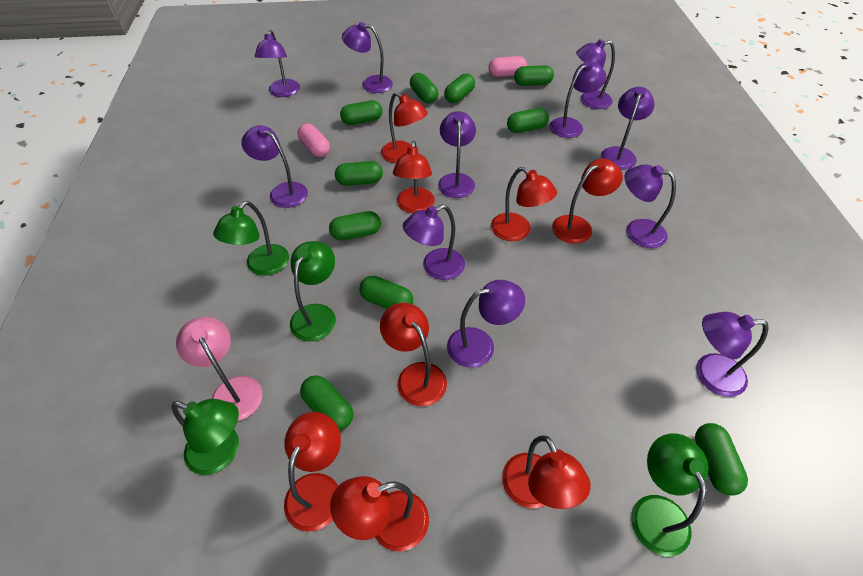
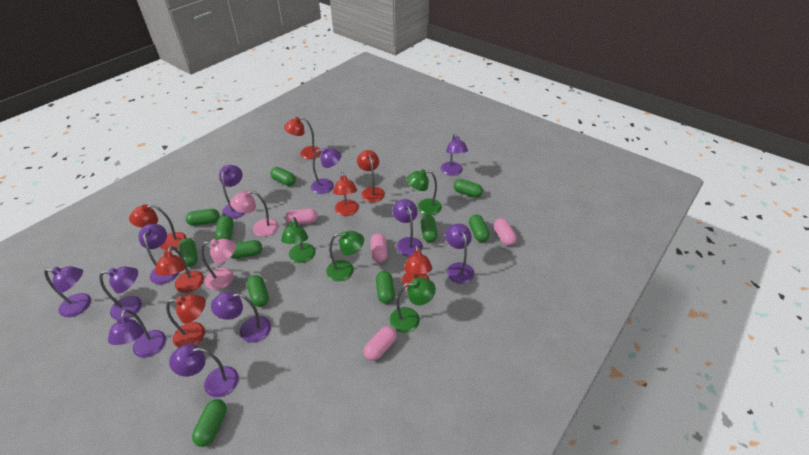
green capsule: 10 -> 11
pink capsule: 2 -> 4
pink lamp: 1 -> 2
red lamp: 8 -> 7

